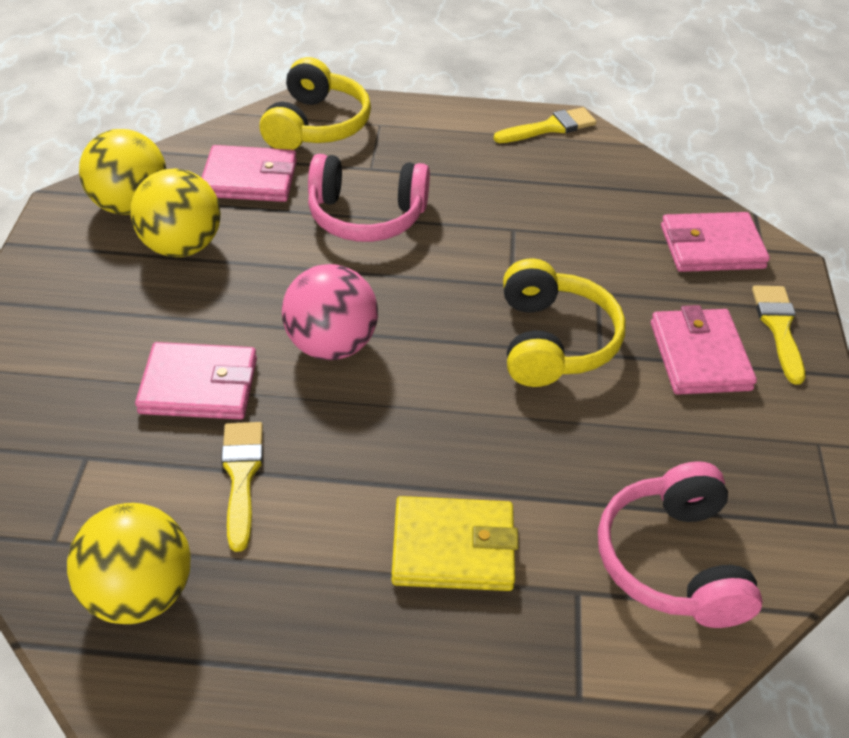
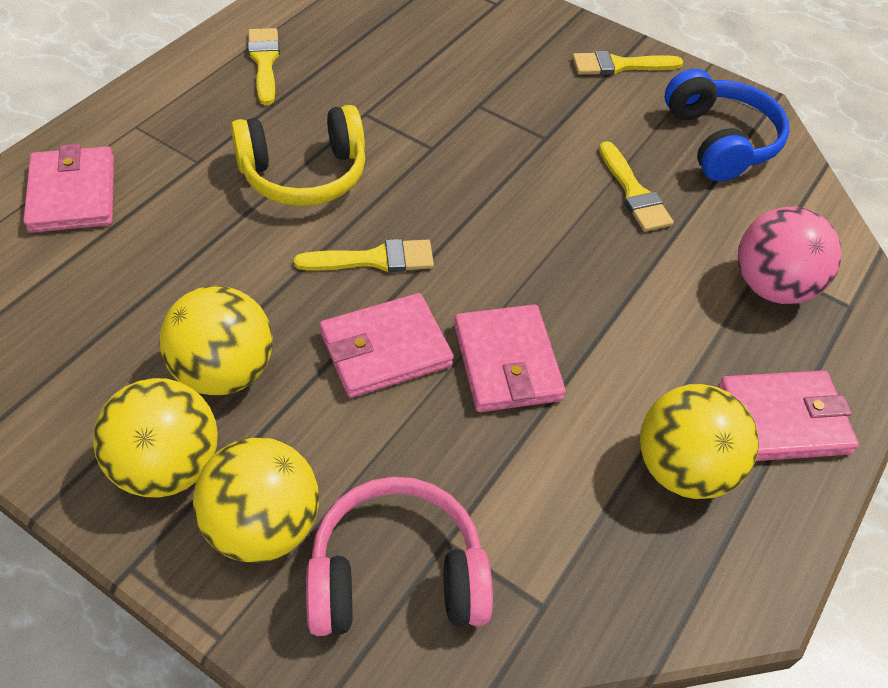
blue headphones: 0 -> 1
pink headphones: 2 -> 1
yellow ball: 3 -> 4
yellow brush: 3 -> 4
yellow headphones: 2 -> 1
yellow wallet: 1 -> 0

